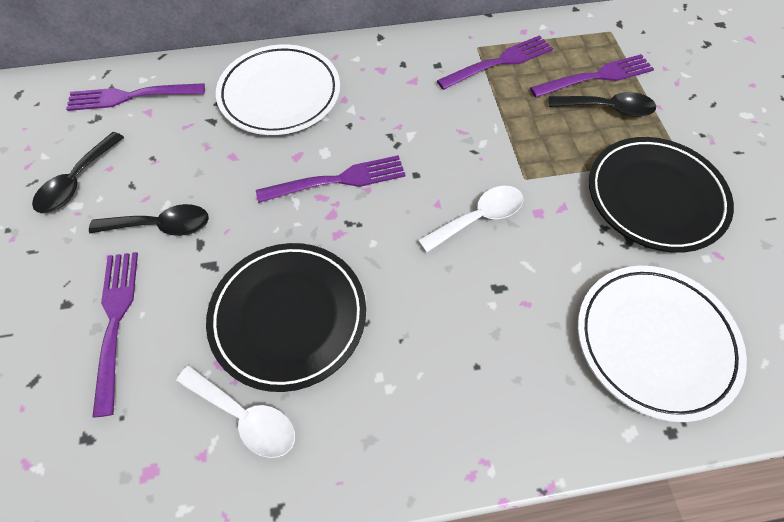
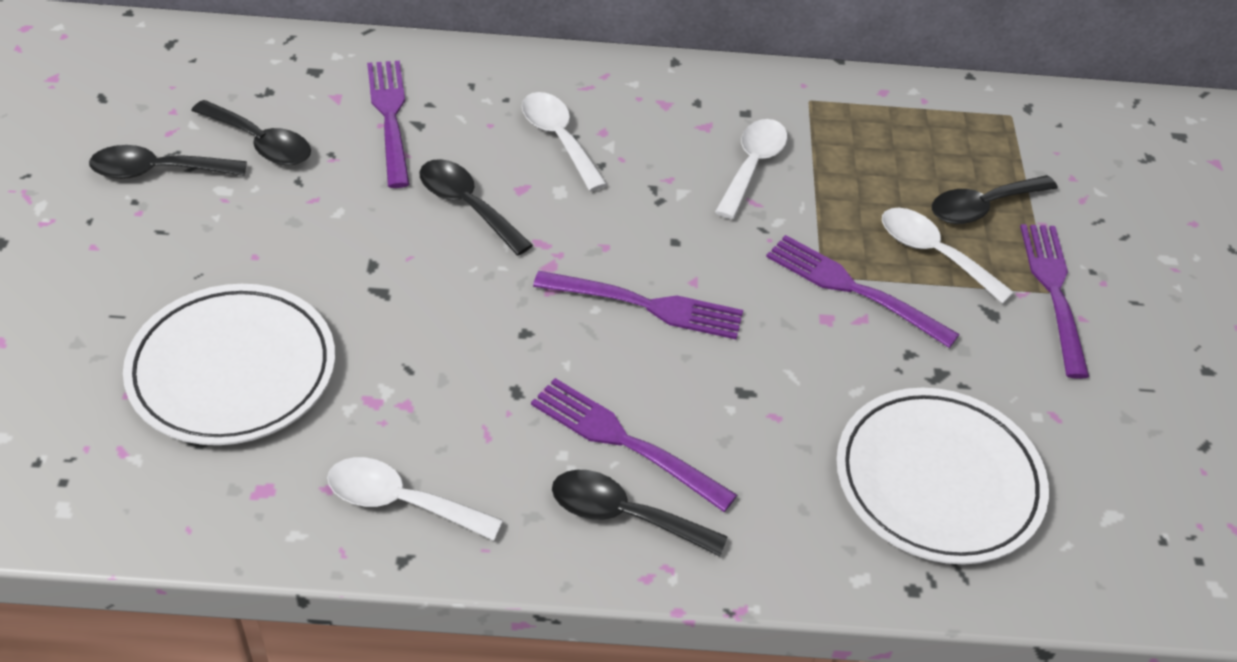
black plate: 2 -> 0
black spoon: 3 -> 5
white spoon: 2 -> 4

